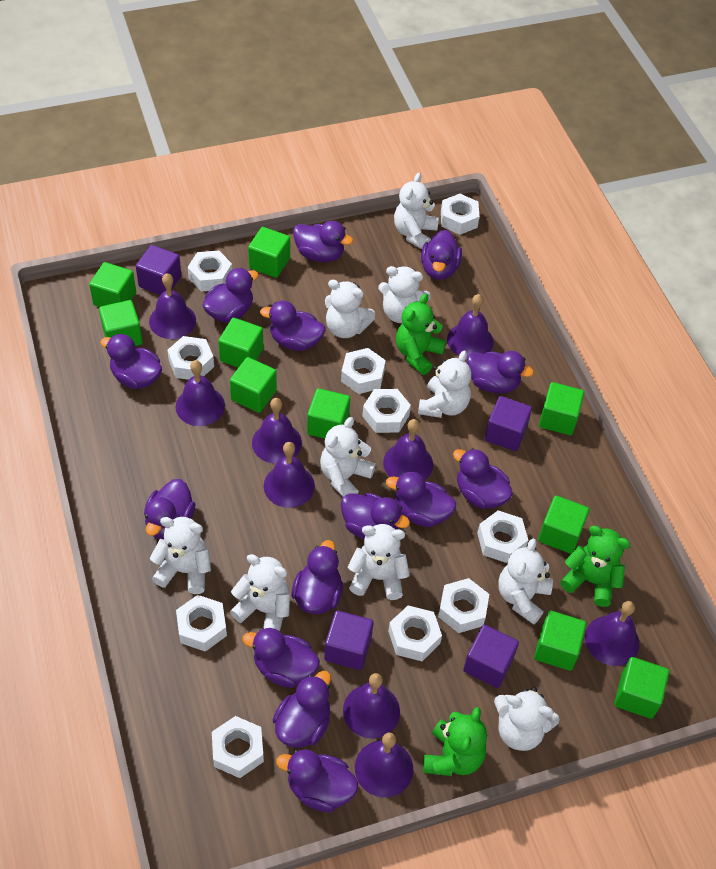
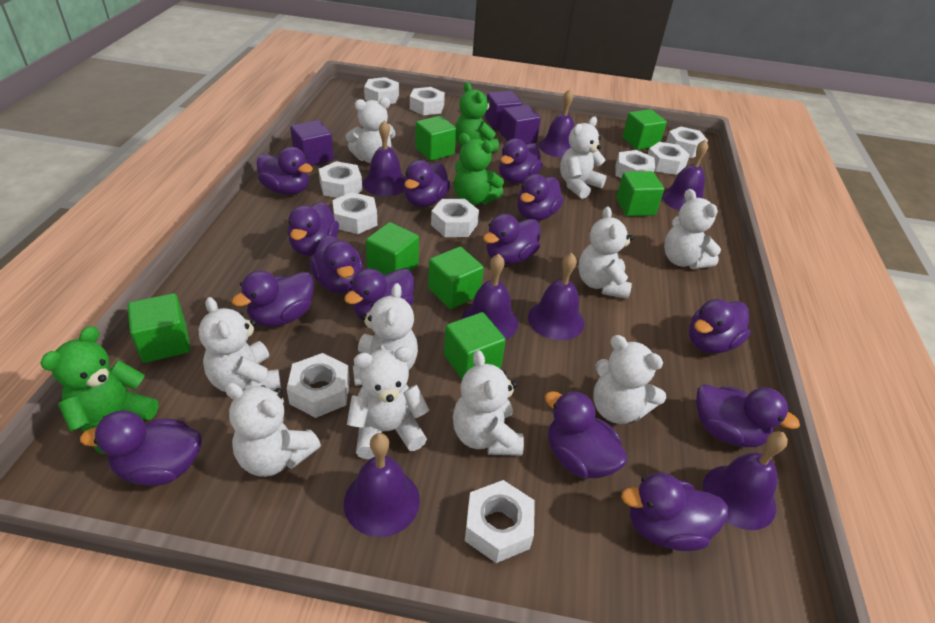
green cube: 10 -> 7
purple bell: 9 -> 7
purple cube: 4 -> 3

